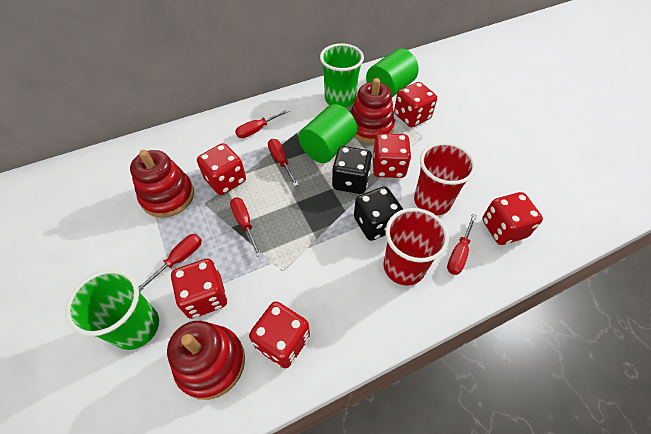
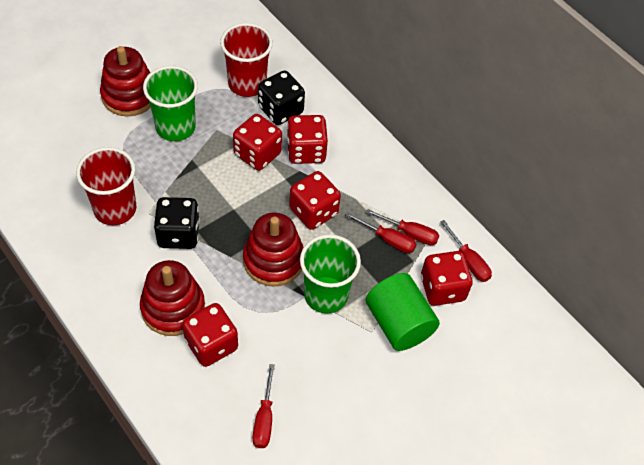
green cylinder: 2 -> 1
red dice: 6 -> 5
red screwdriver: 5 -> 4

